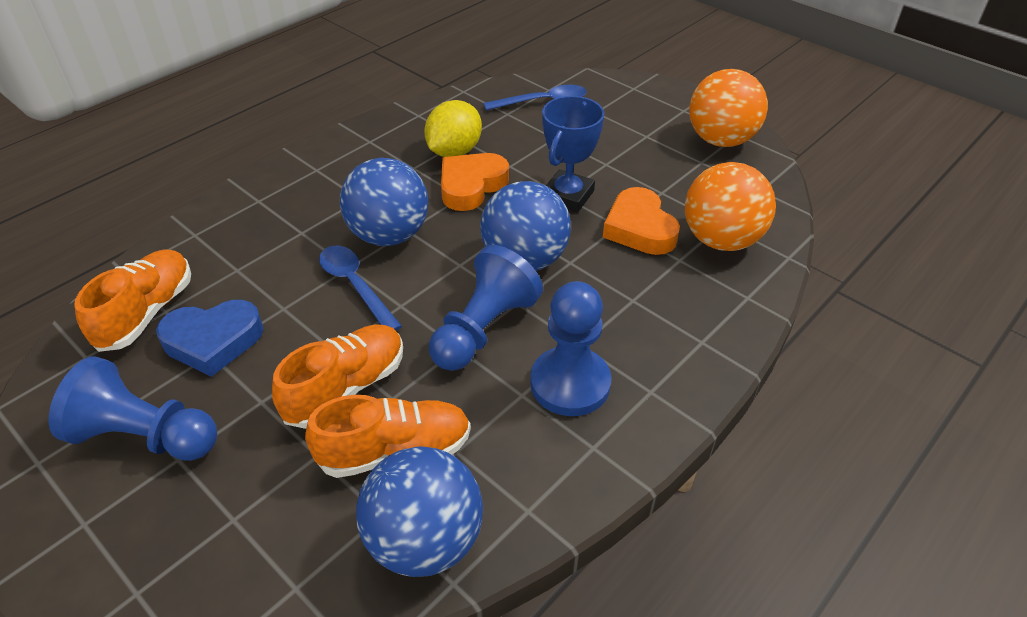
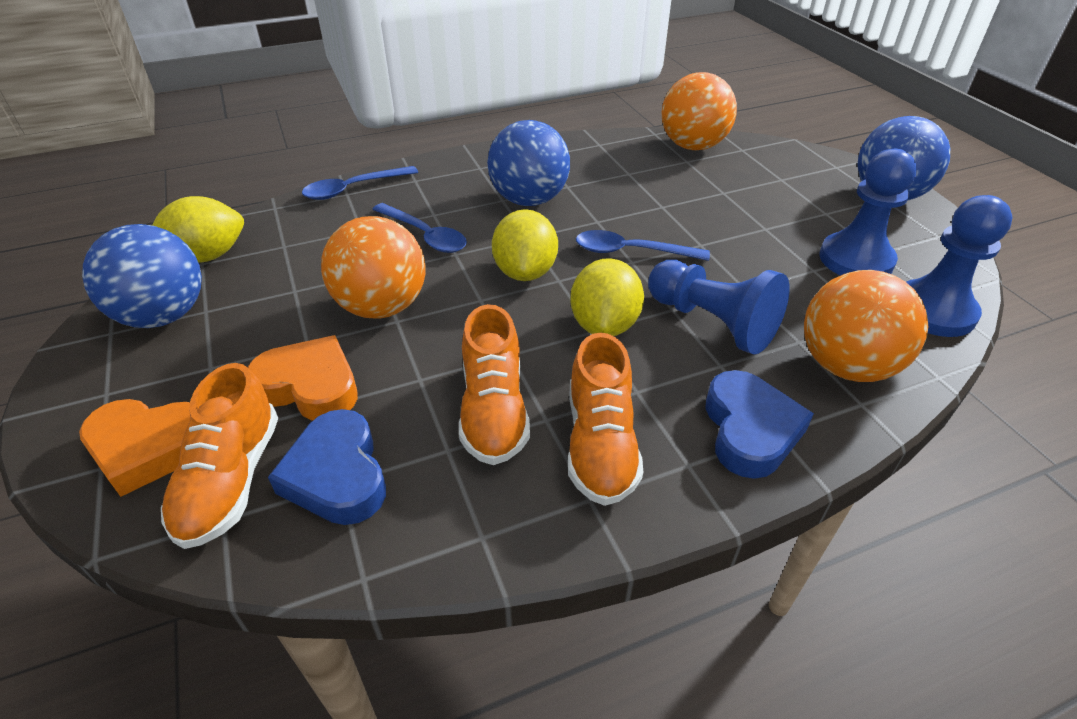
blue heart: 1 -> 2
blue spoon: 2 -> 3
blue trophy: 1 -> 0
orange ball: 2 -> 3
yellow lemon: 1 -> 3

